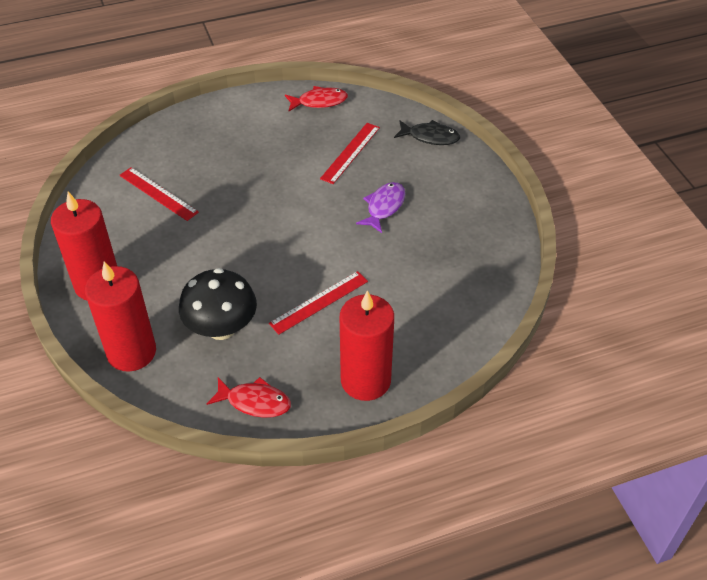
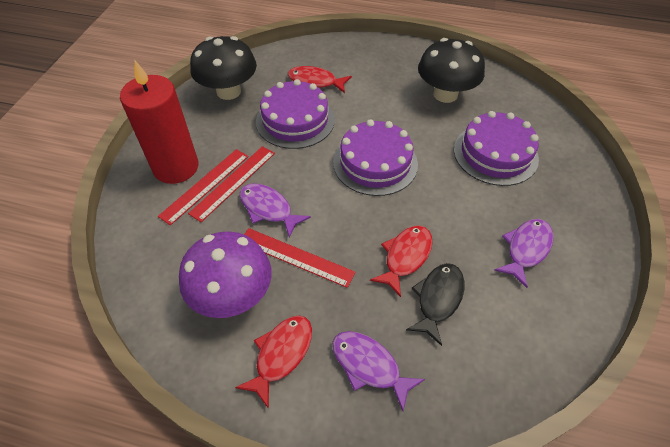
black mushroom: 1 -> 2
purple cake: 0 -> 3
purple fish: 1 -> 3
purple mushroom: 0 -> 1
red candle: 3 -> 1
red fish: 2 -> 3

